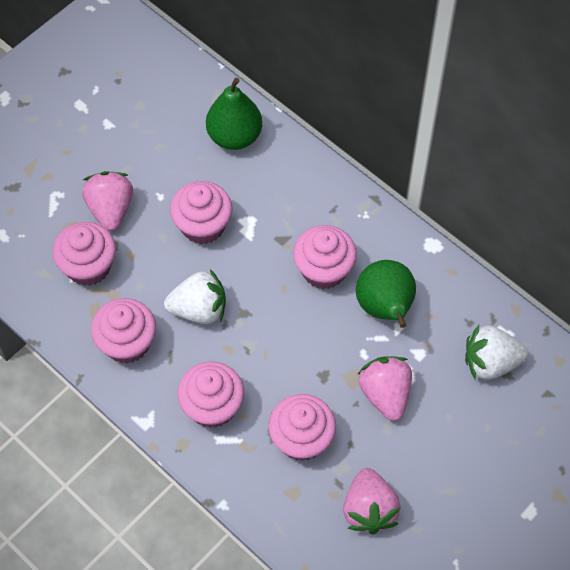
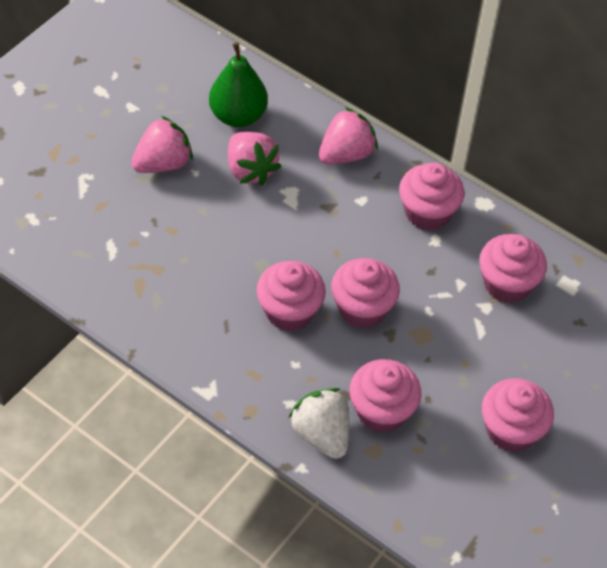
green pear: 2 -> 1
white strawberry: 2 -> 1

